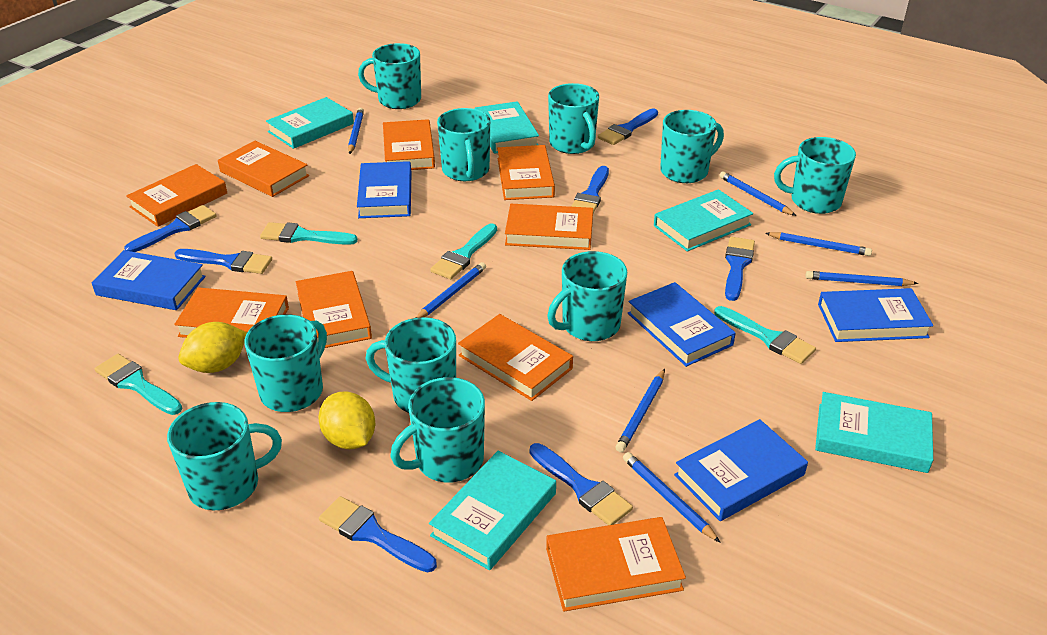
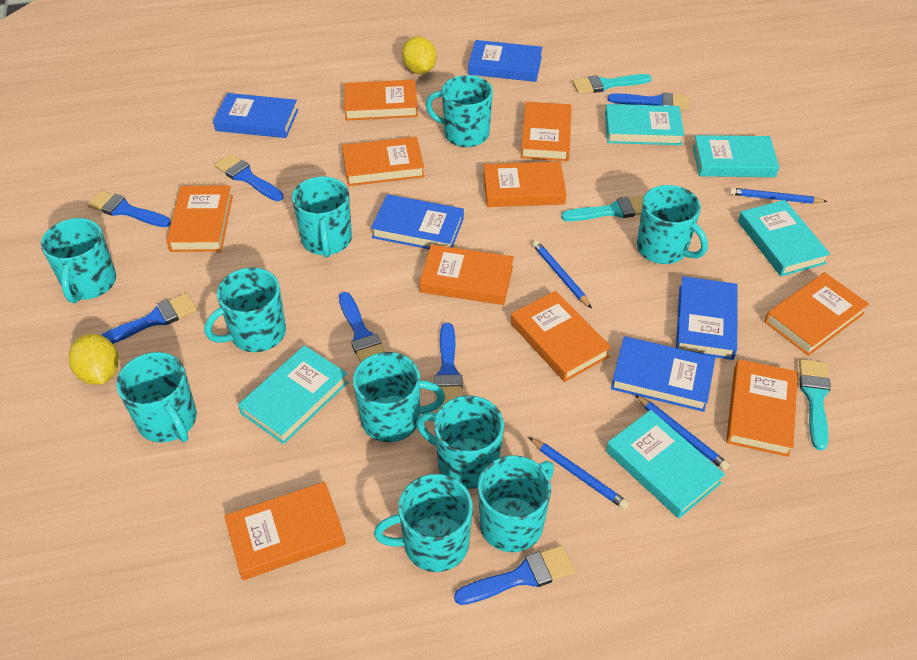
blue pencil: 7 -> 4
orange book: 9 -> 10
turquoise brush: 4 -> 3

